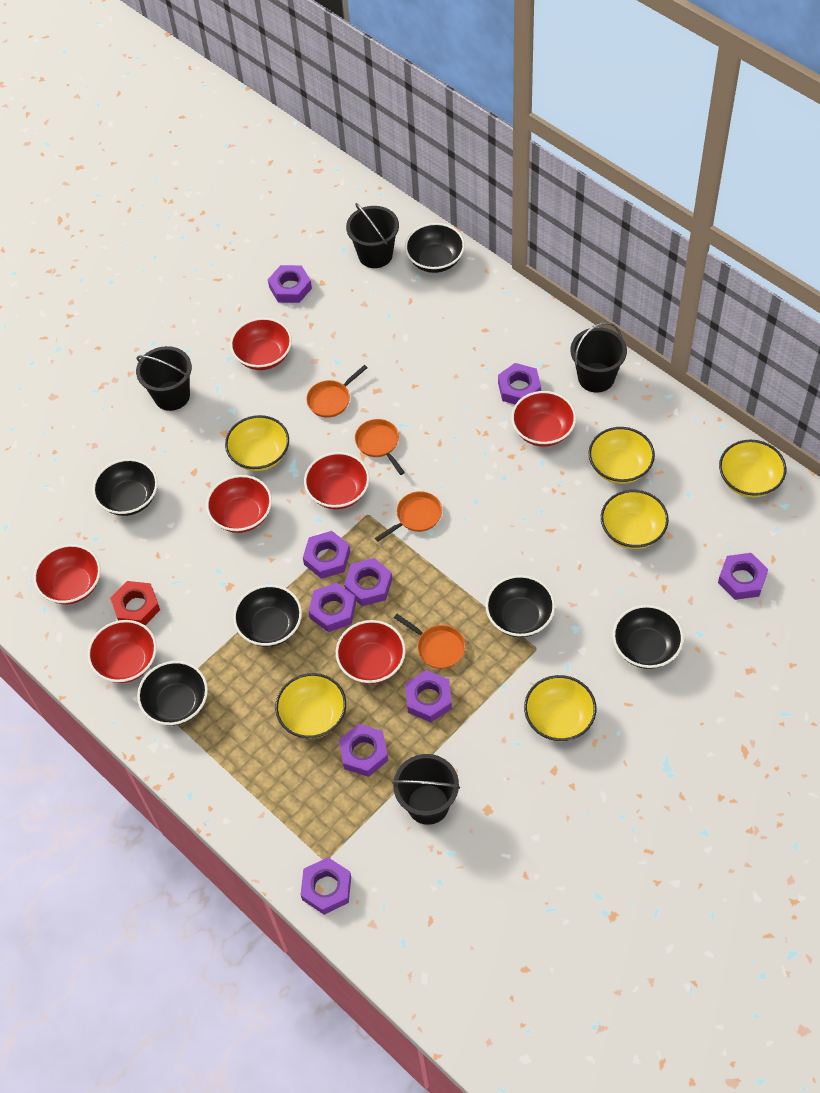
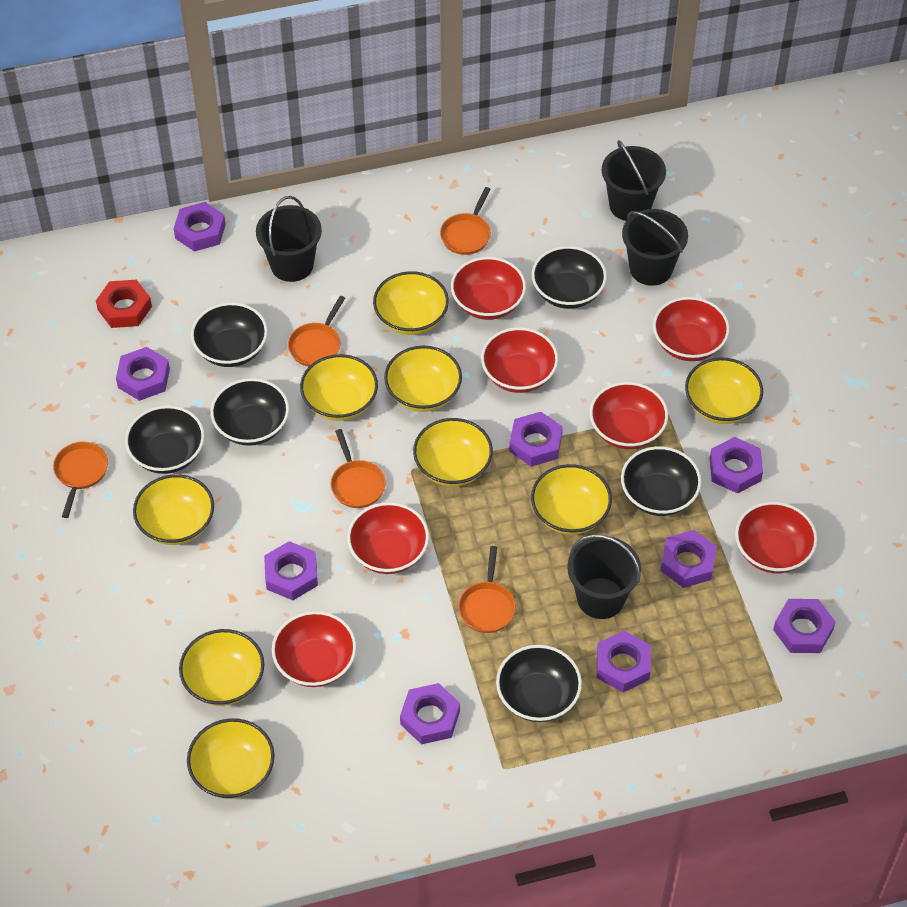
orange pan: 4 -> 5
yellow bowl: 6 -> 9

